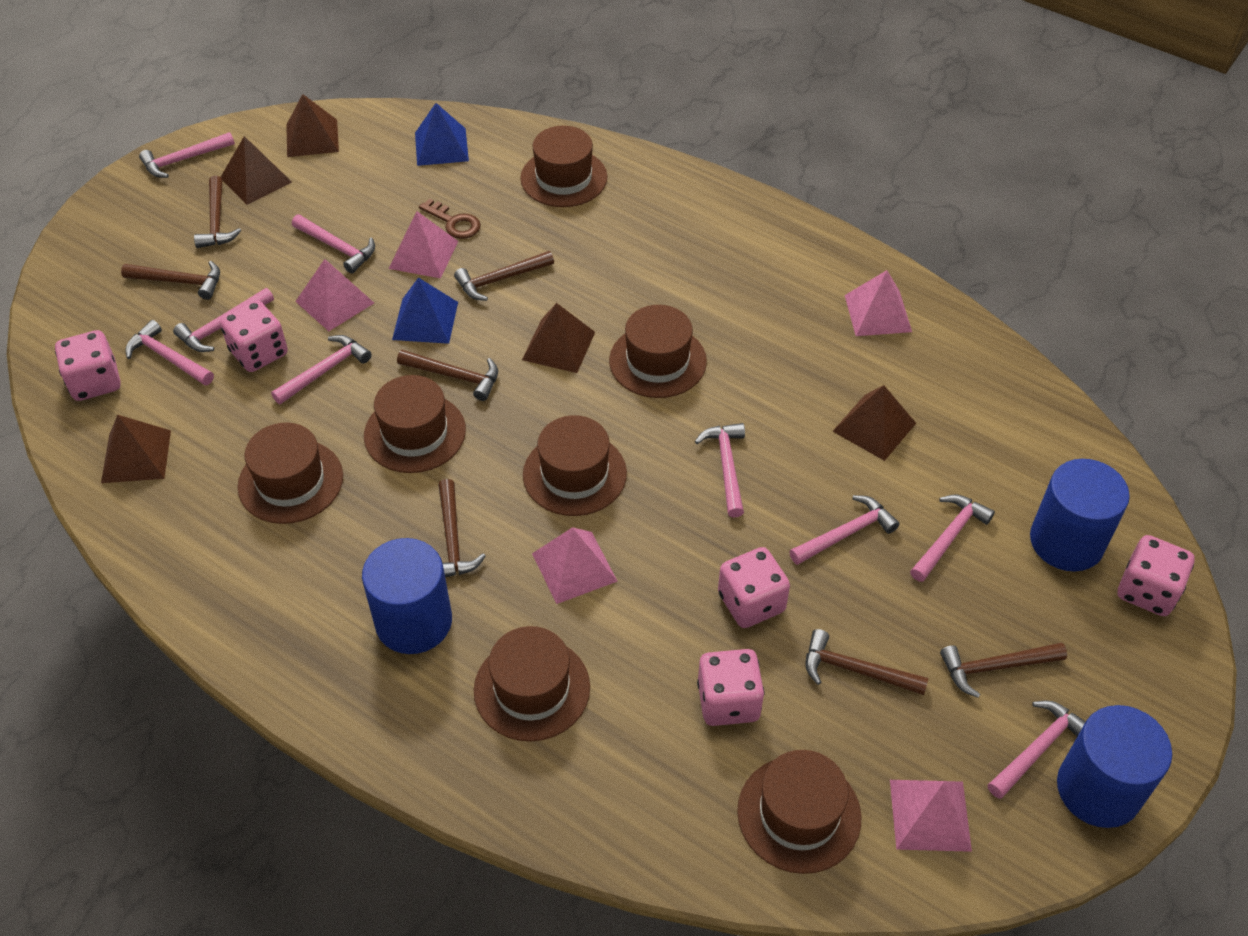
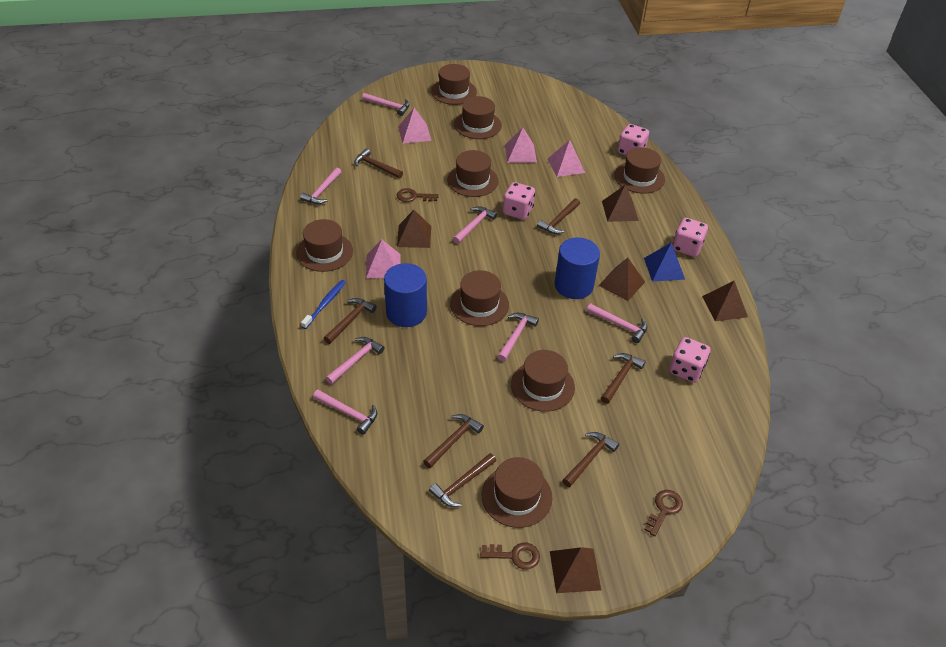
blue cylinder: 3 -> 2
blue pyramid: 2 -> 1
blue toothbrush: 0 -> 1
brown hat: 7 -> 8
brown key: 1 -> 3
pink dice: 5 -> 4
pink hammer: 9 -> 7
pink pyramid: 5 -> 4

